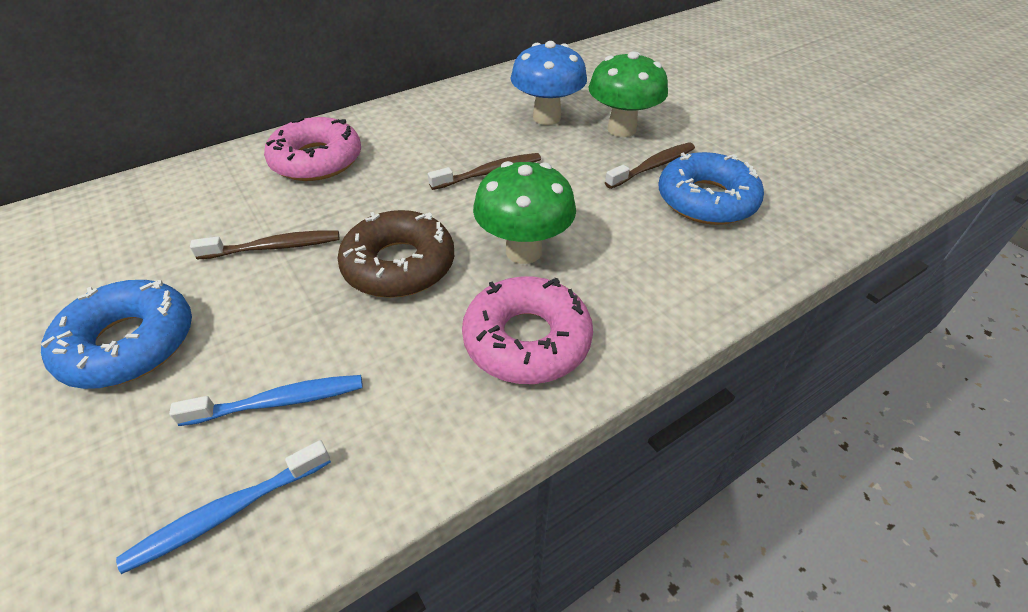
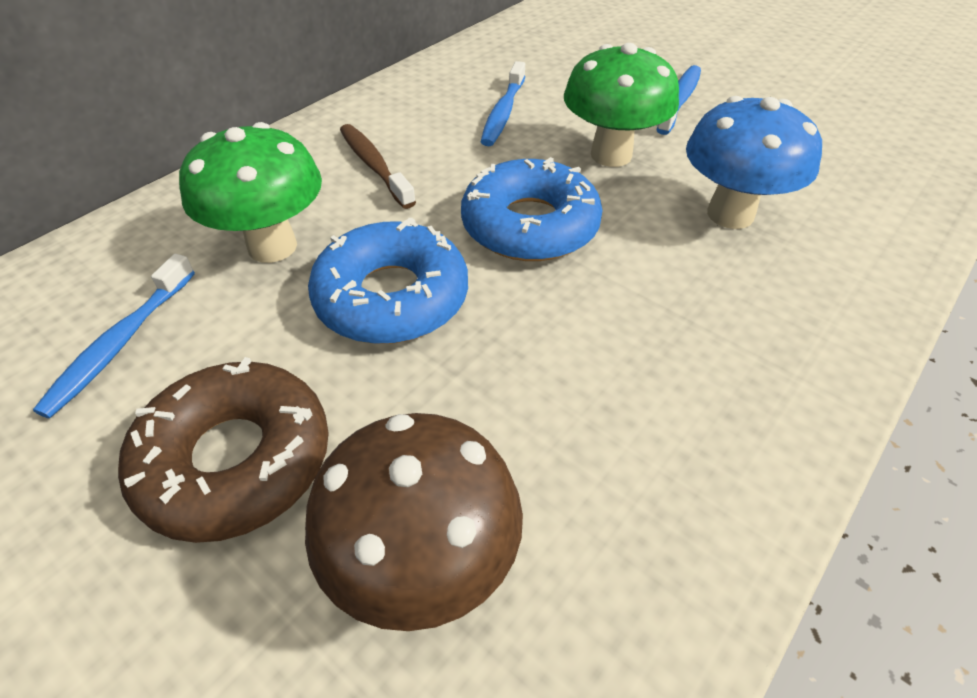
blue toothbrush: 2 -> 3
brown mushroom: 0 -> 1
brown toothbrush: 3 -> 1
pink donut: 2 -> 0

